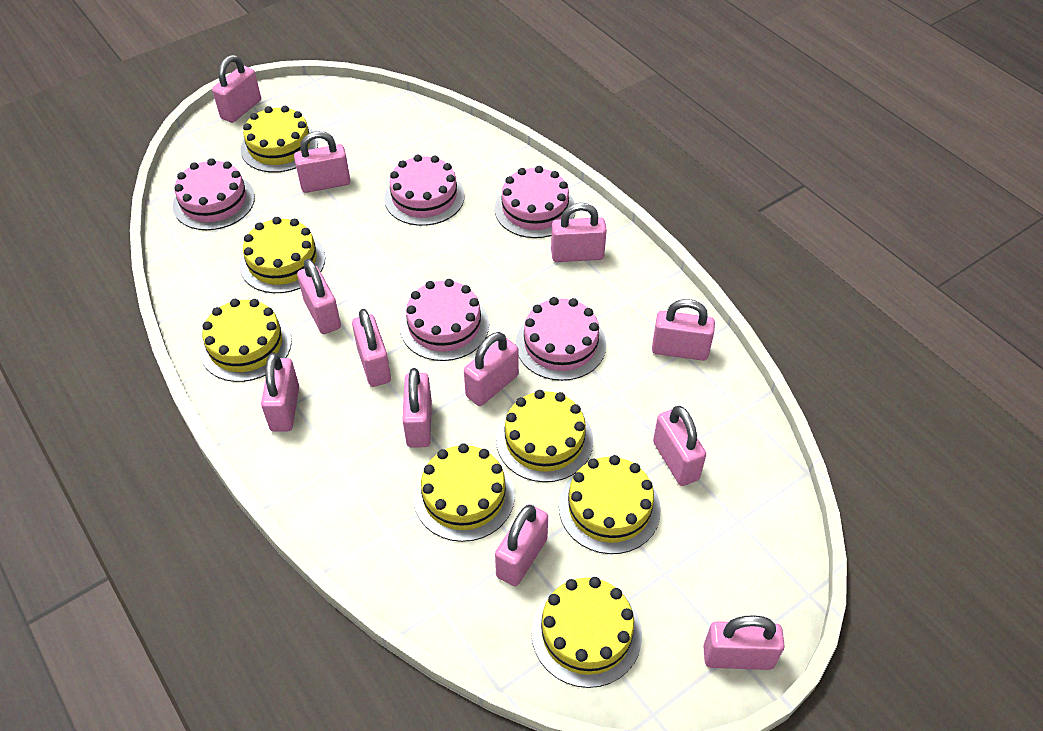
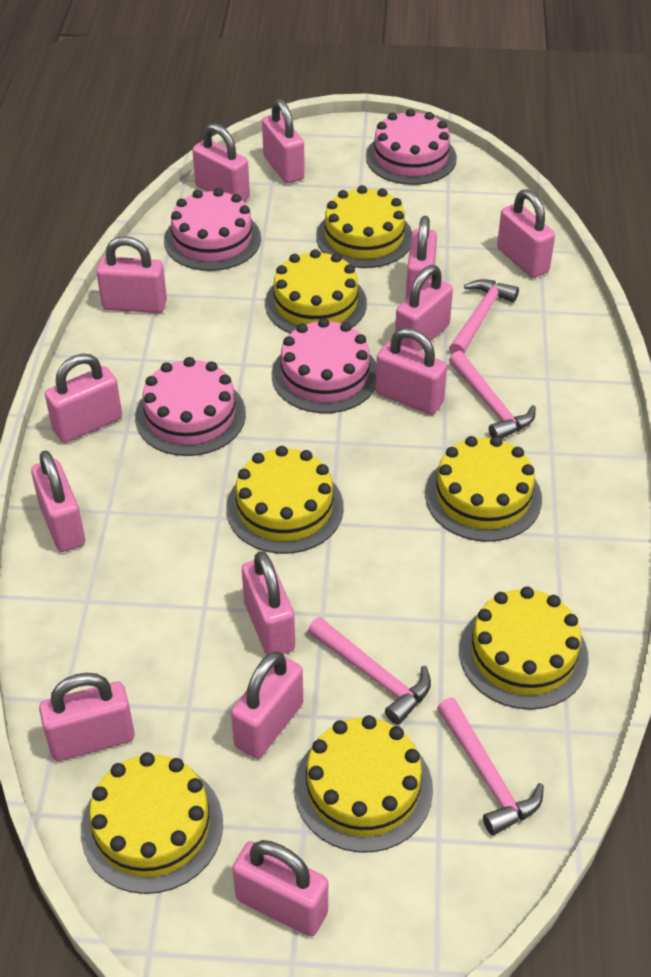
pink cake: 5 -> 4
pink hammer: 0 -> 4
pink padlock: 12 -> 13

